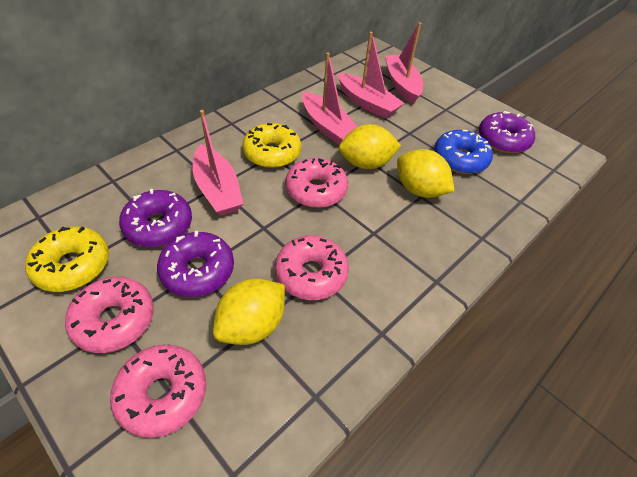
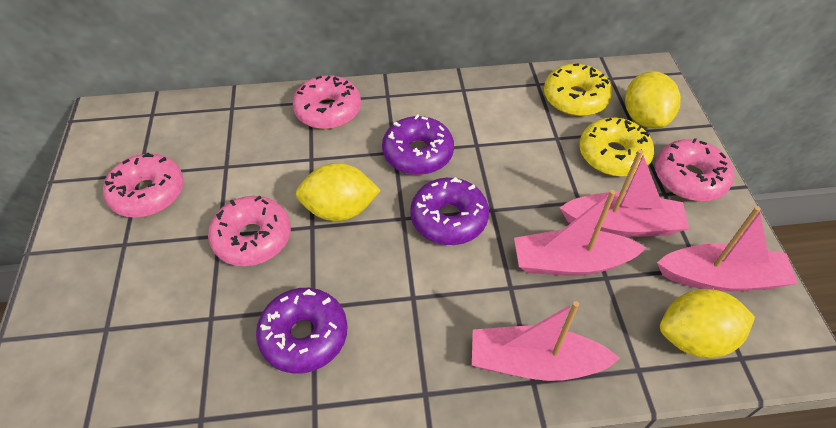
blue donut: 1 -> 0

